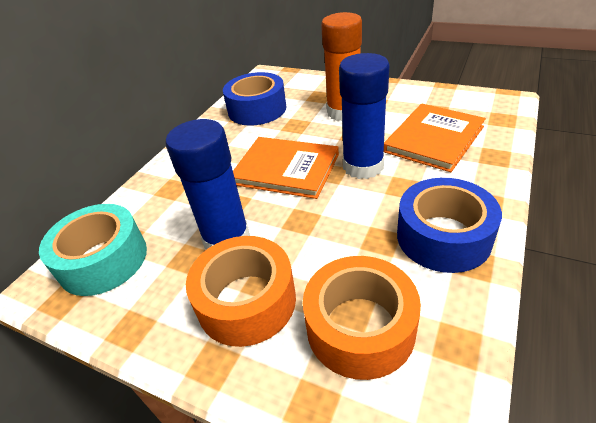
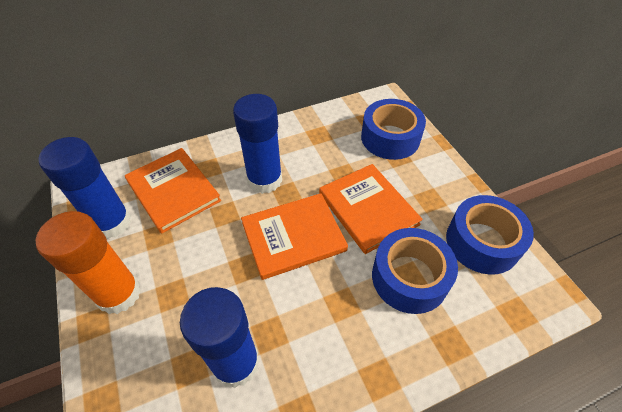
blue glue stick: 2 -> 3
blue tape: 2 -> 3
orange book: 2 -> 3
orange tape: 2 -> 0
turquoise tape: 1 -> 0

